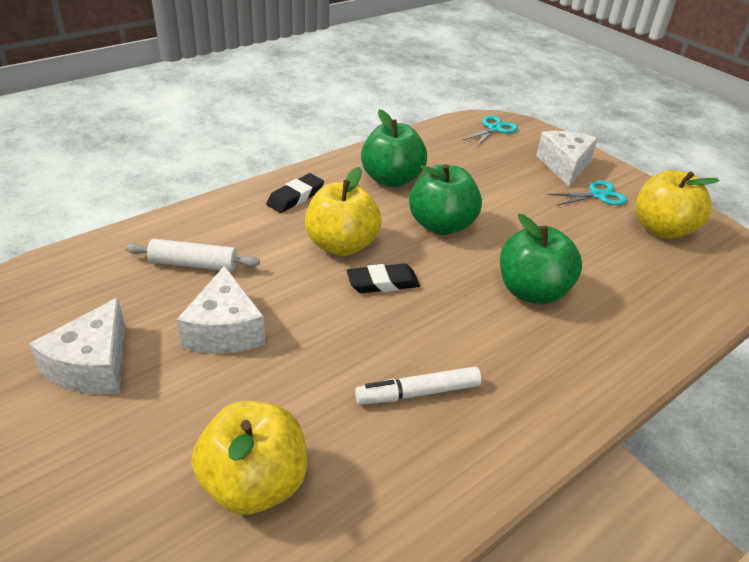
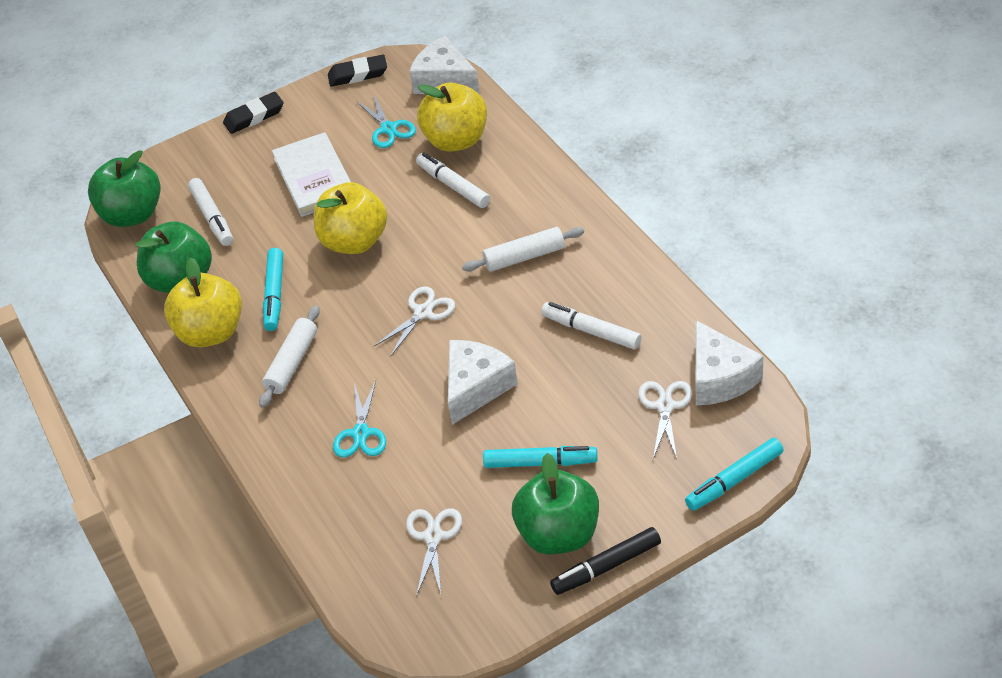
black marker: 0 -> 1
turquoise marker: 0 -> 3
white book: 0 -> 1
white marker: 1 -> 3
white rolling pin: 1 -> 2
white scissors: 0 -> 3

